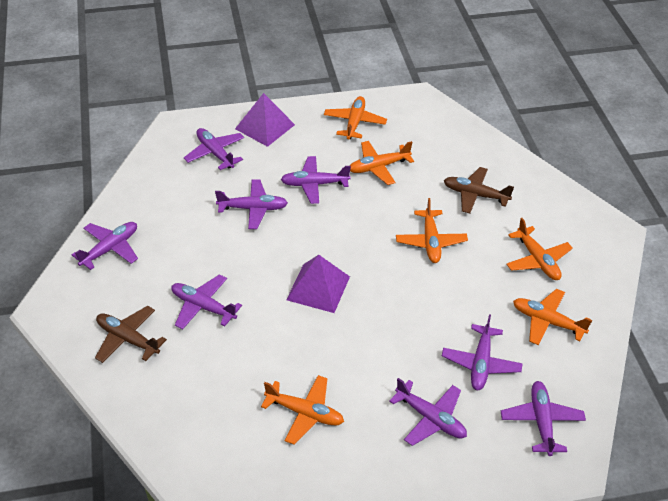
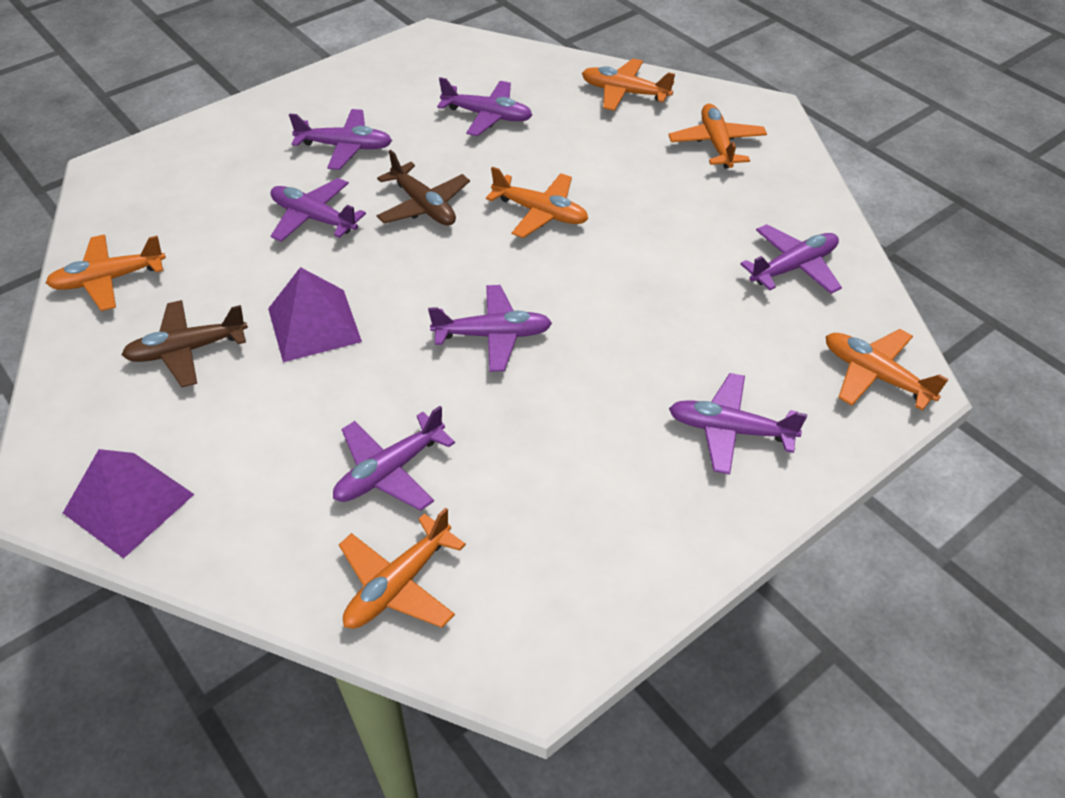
purple plane: 8 -> 7

